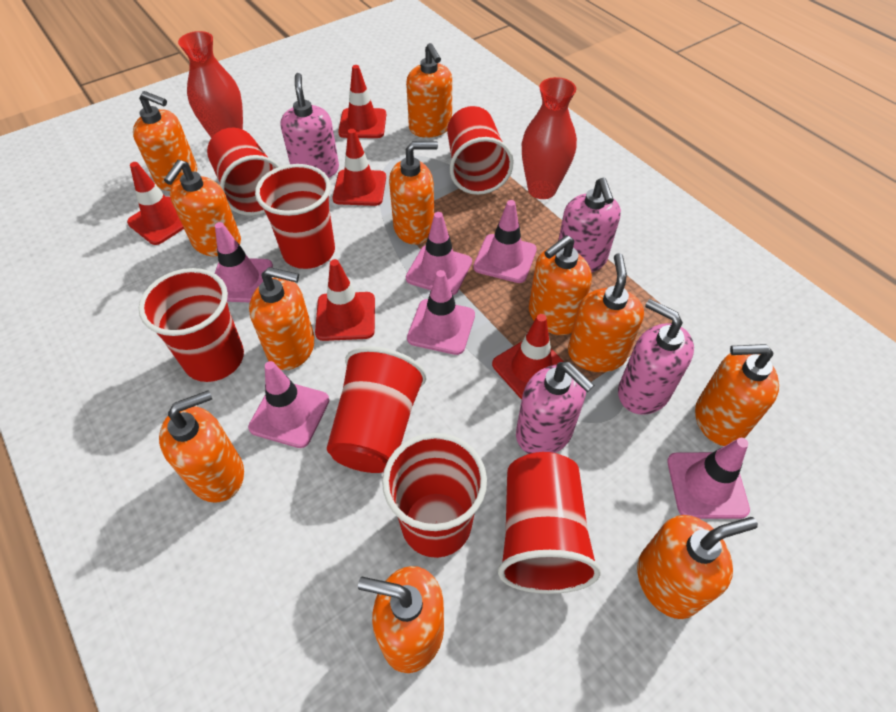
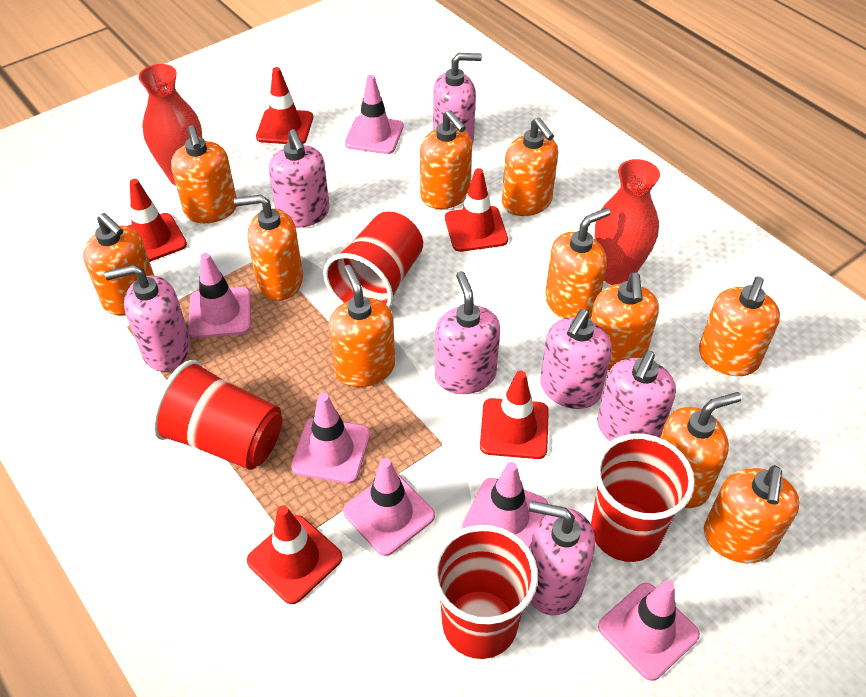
pink soap dispenser: 4 -> 7
red cup: 7 -> 4

